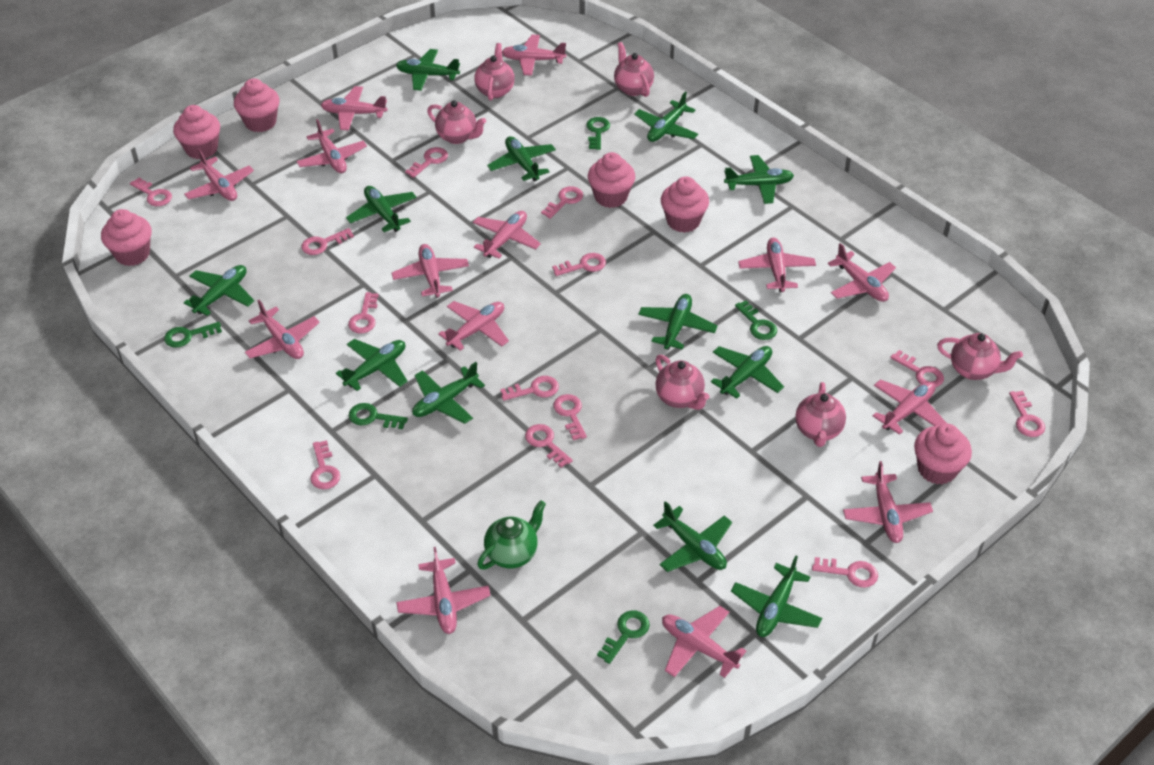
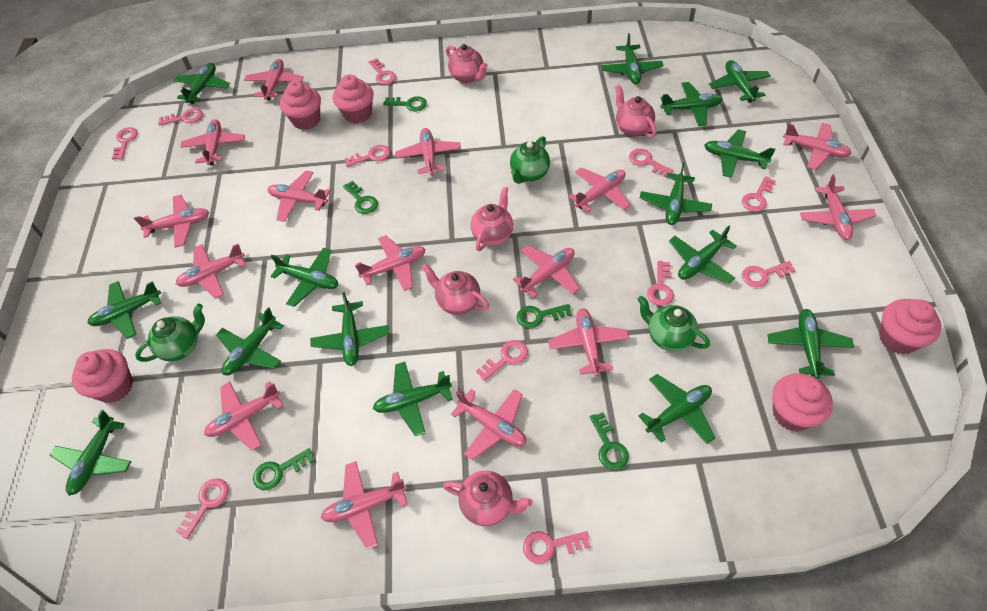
green plane: 12 -> 15
green teapot: 1 -> 3
pink cupcake: 6 -> 5
pink key: 13 -> 11
pink plane: 14 -> 15
pink teapot: 6 -> 5

